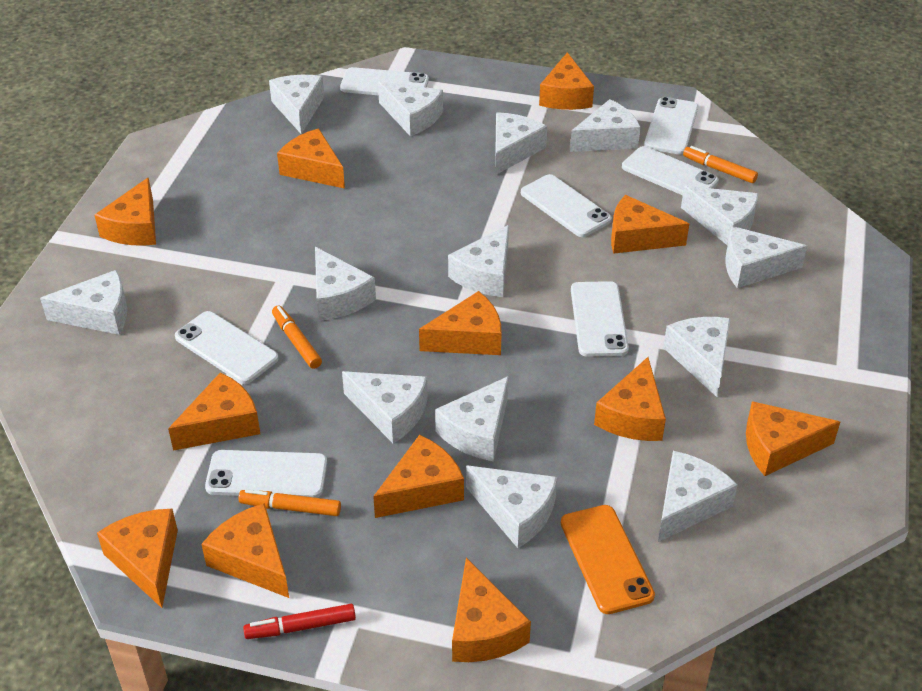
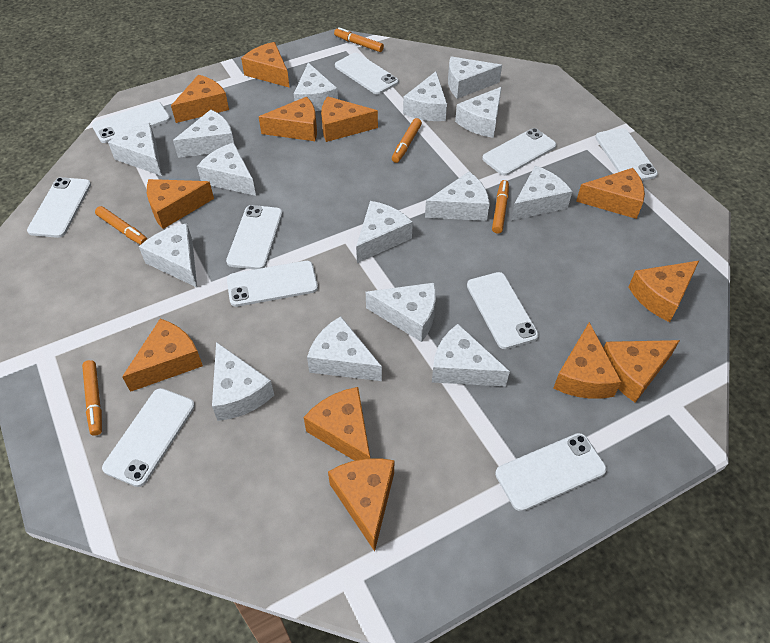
orange marker: 3 -> 5
orange phone: 1 -> 0
red marker: 1 -> 0
white cheese: 14 -> 15
white phone: 7 -> 10

